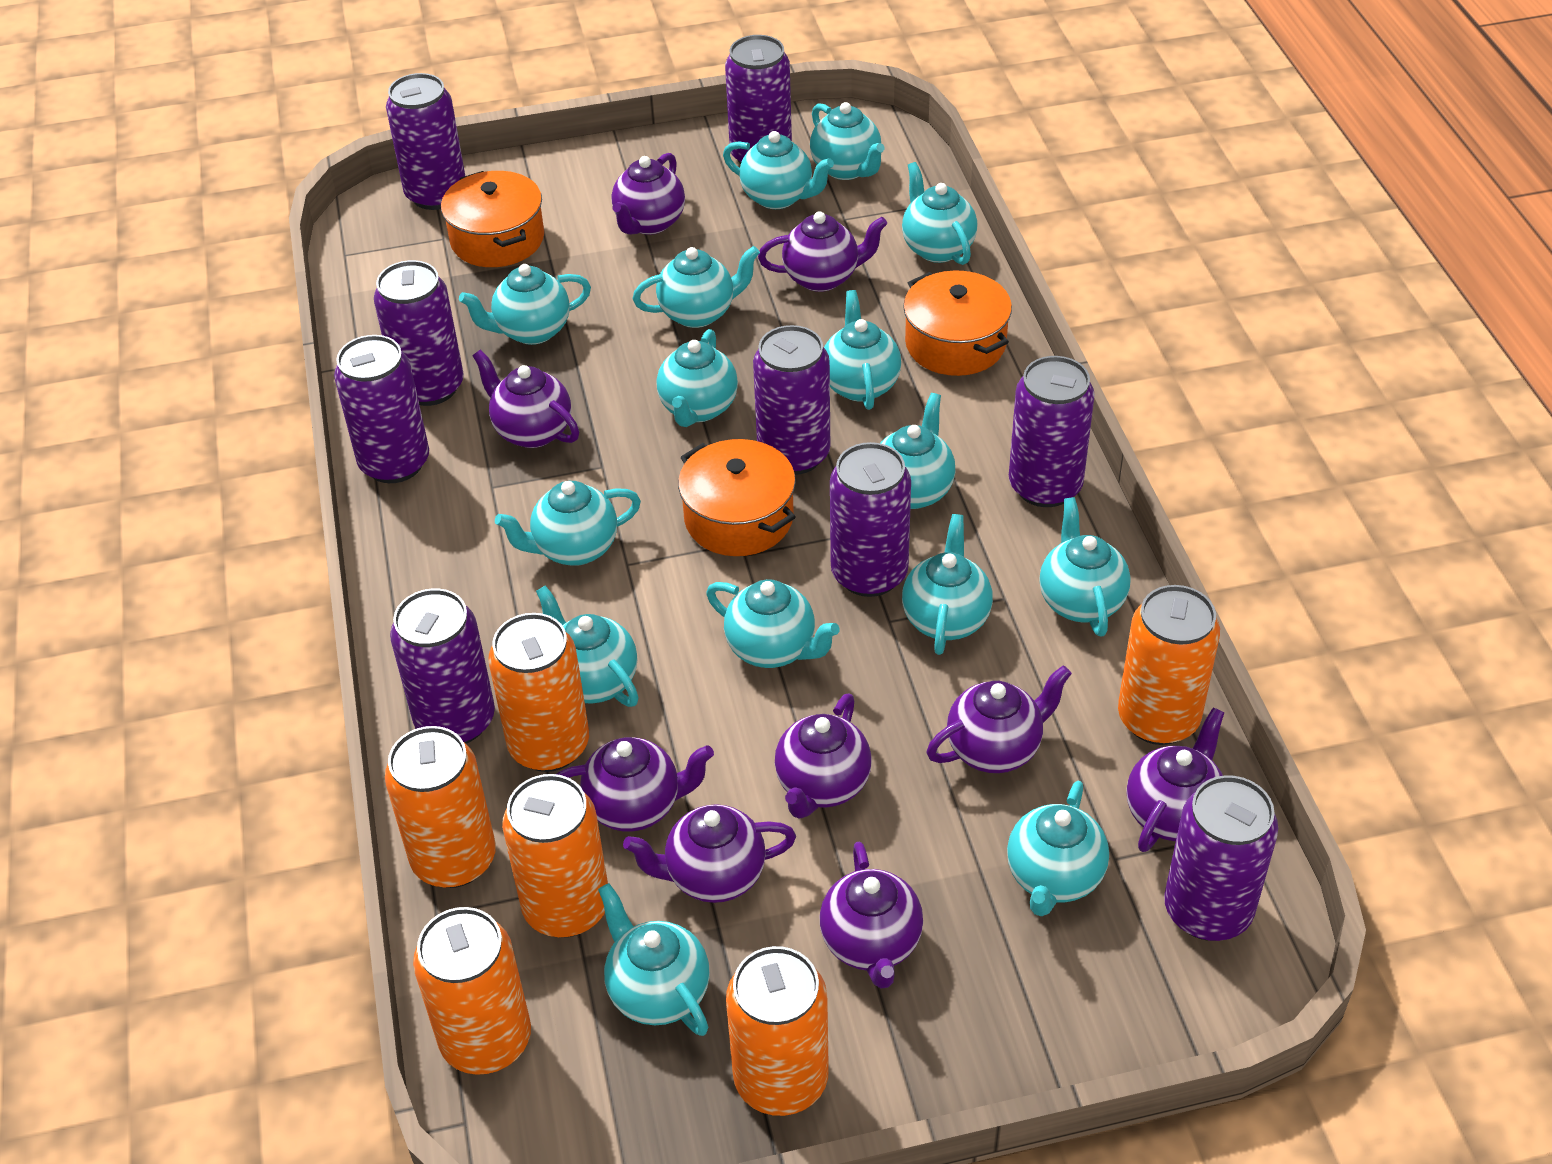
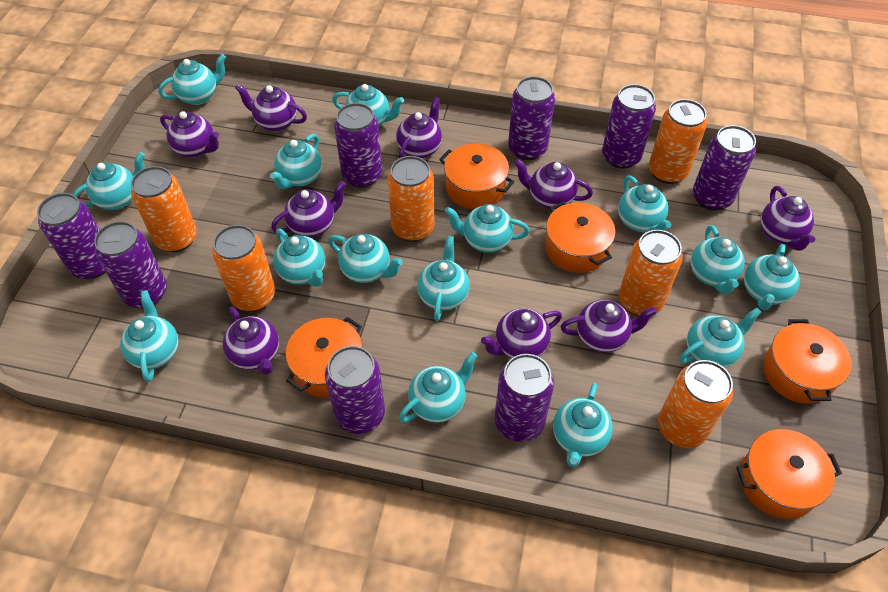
orange pot: 3 -> 5
purple can: 9 -> 8

